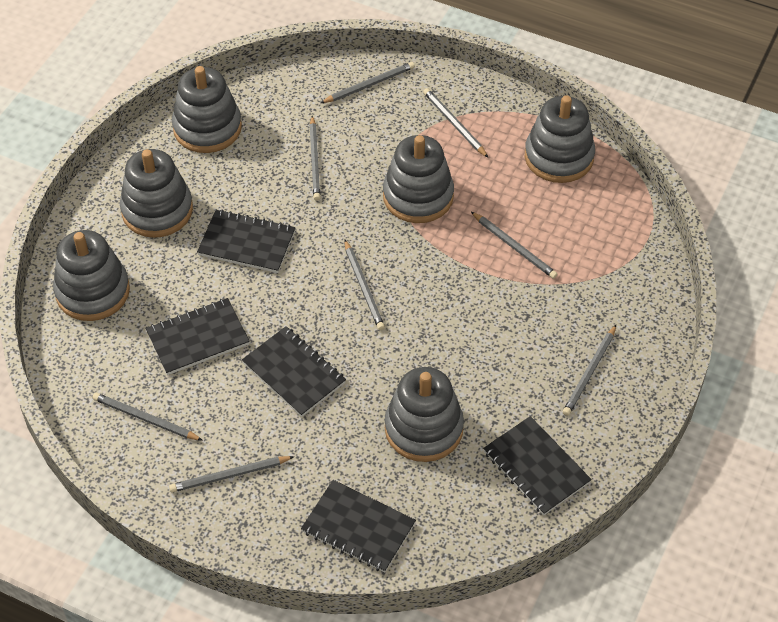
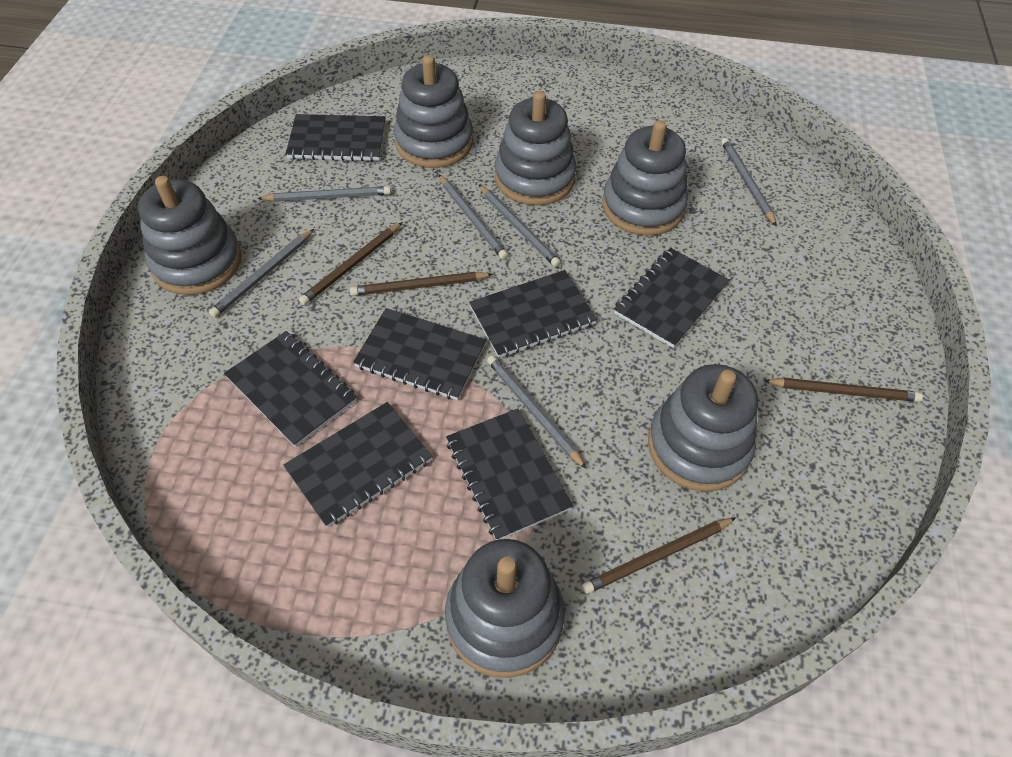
black notebook: 5 -> 7
brown pencil: 0 -> 4
grey pencil: 8 -> 6

